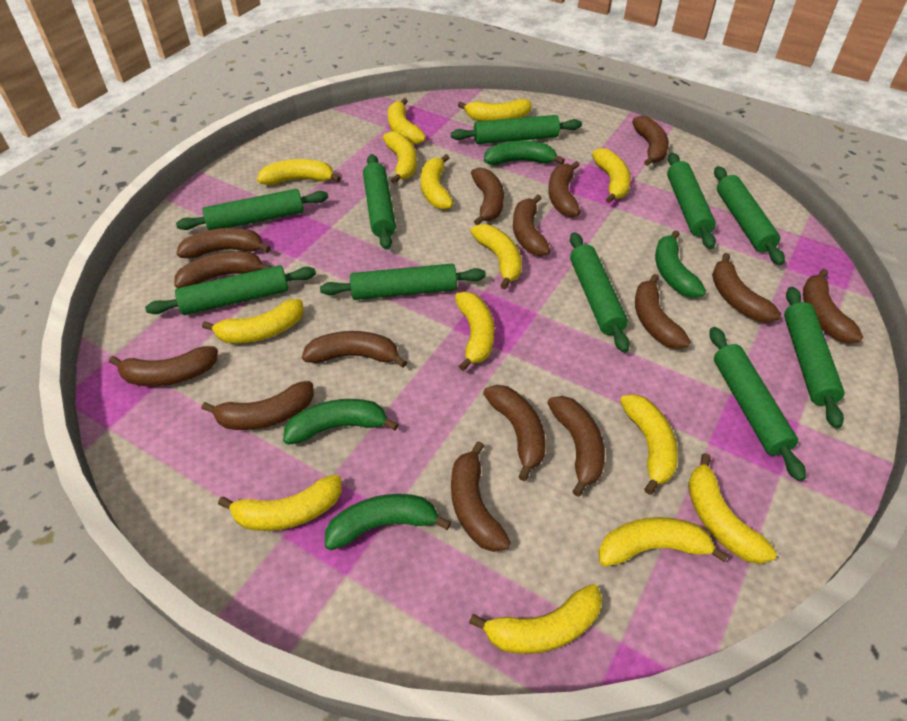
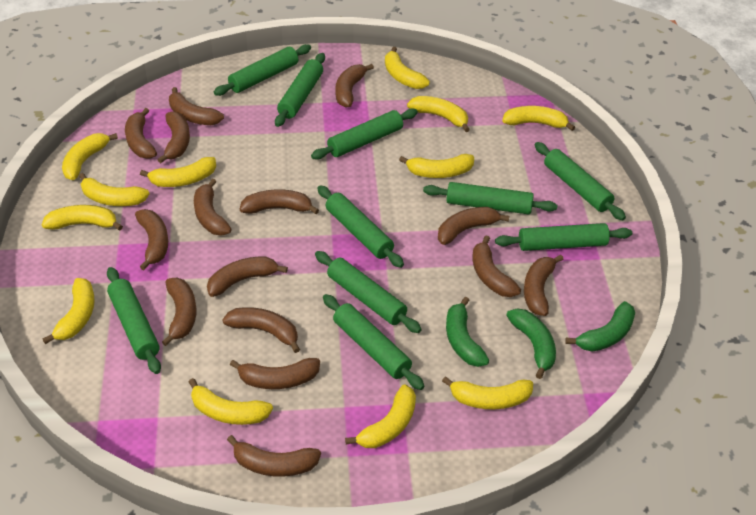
green banana: 4 -> 3
yellow banana: 14 -> 12

